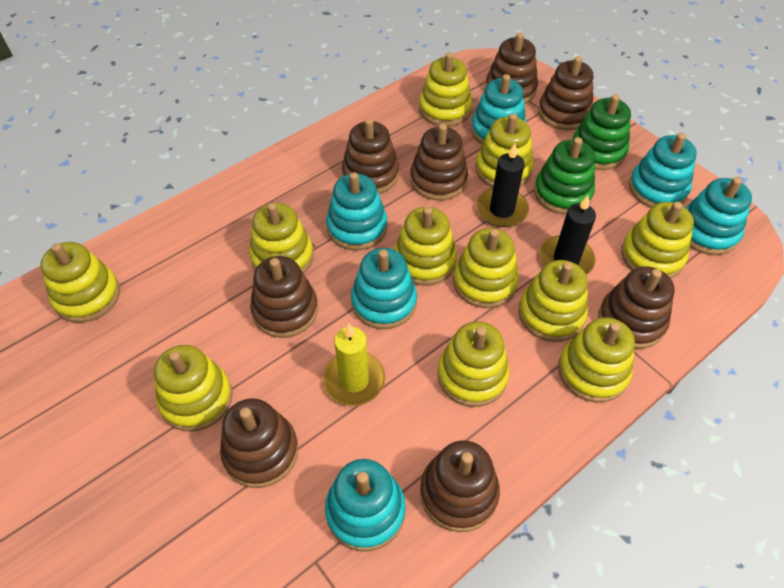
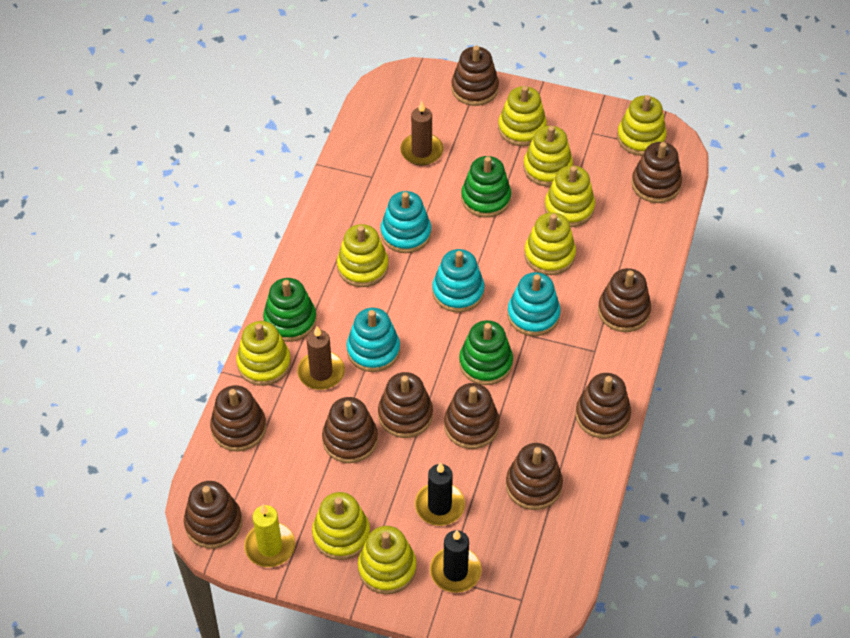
brown candle: 0 -> 2
brown stacking toy: 8 -> 10
green stacking toy: 2 -> 3
turquoise stacking toy: 6 -> 4
yellow stacking toy: 11 -> 9

